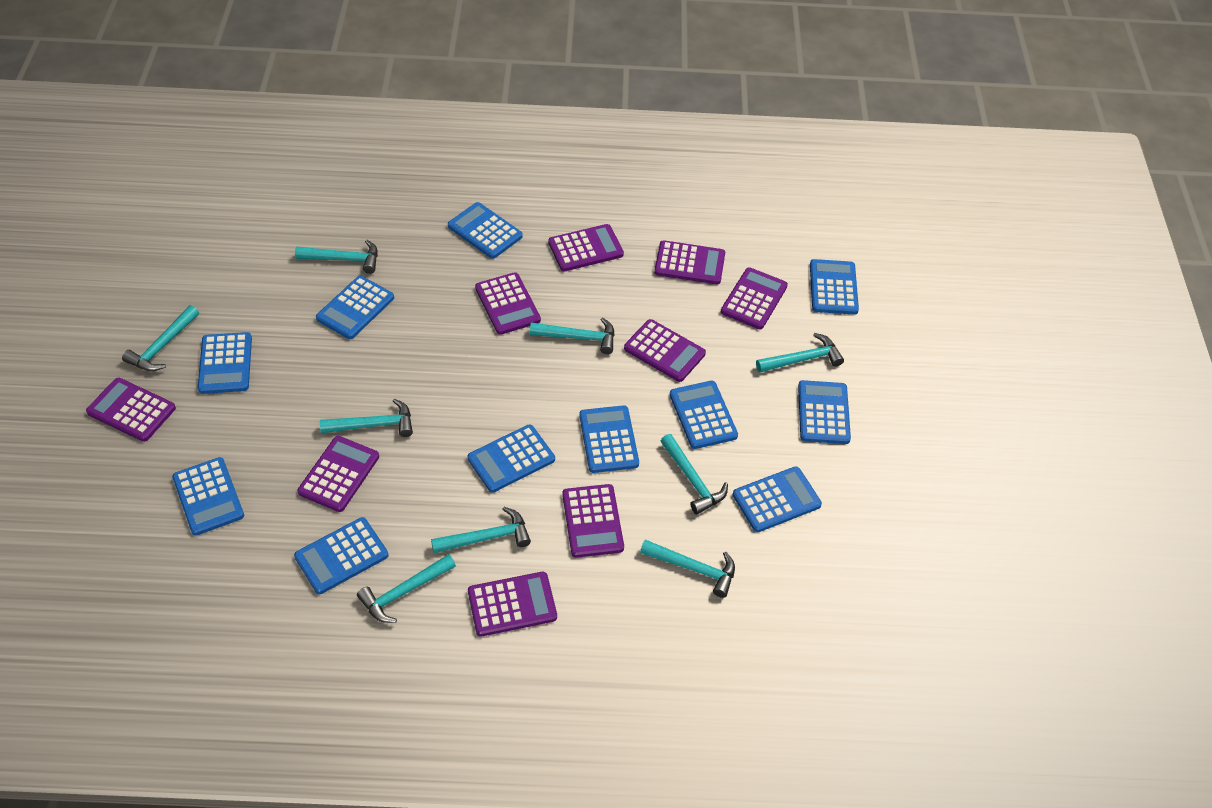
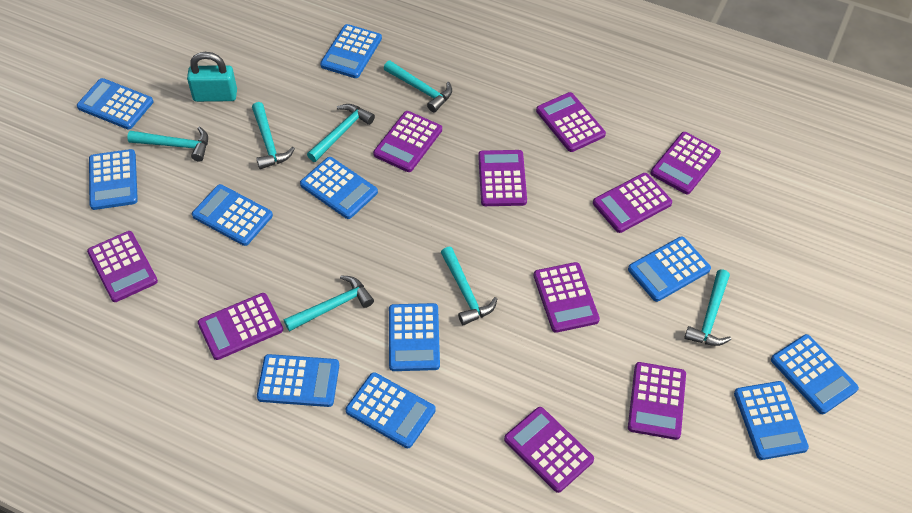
purple calculator: 9 -> 10
turquoise hammer: 9 -> 7
turquoise padlock: 0 -> 1

